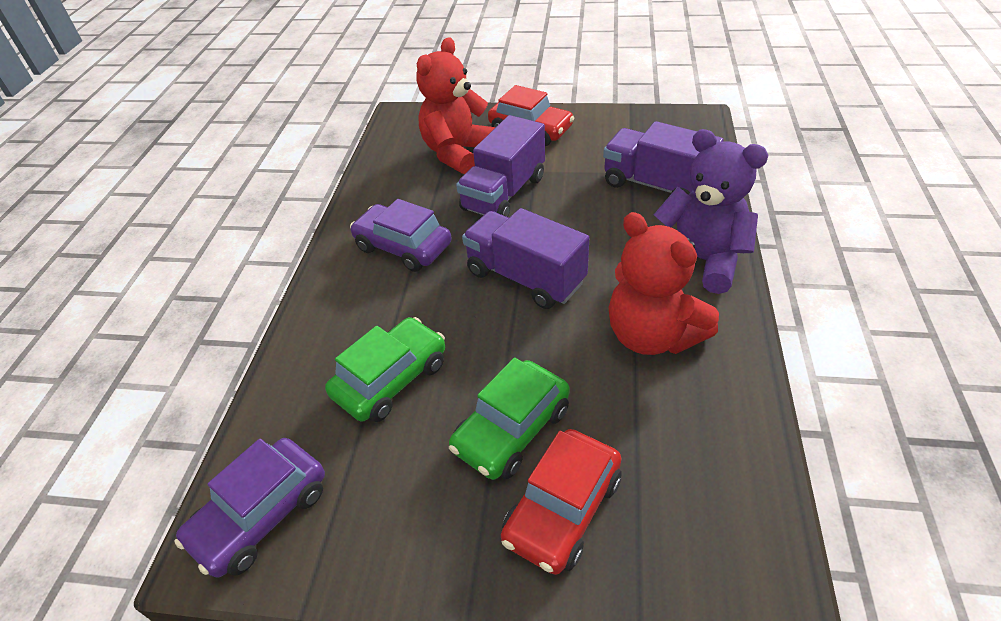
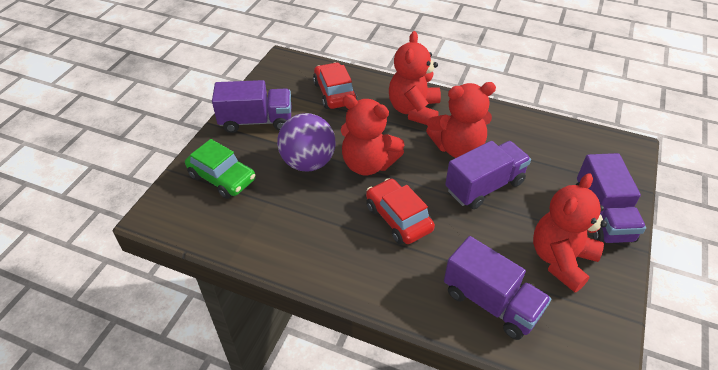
green car: 2 -> 1
purple ball: 0 -> 1
purple car: 2 -> 0
purple teddy bear: 1 -> 0
purple truck: 3 -> 4
red teddy bear: 2 -> 4

